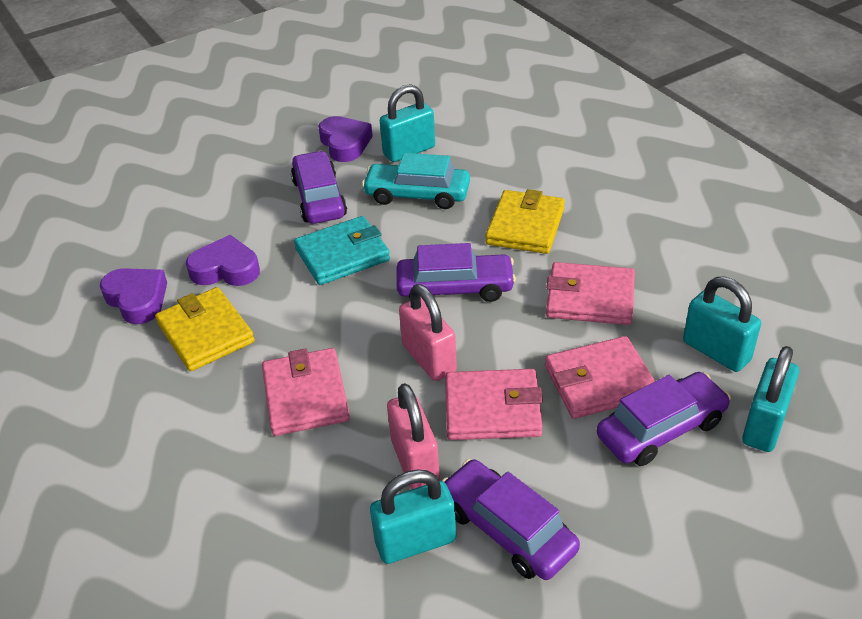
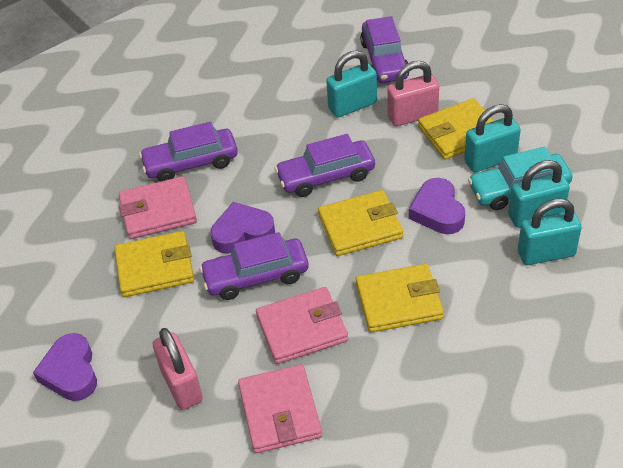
pink wallet: 4 -> 3
turquoise wallet: 1 -> 0
yellow wallet: 2 -> 4

